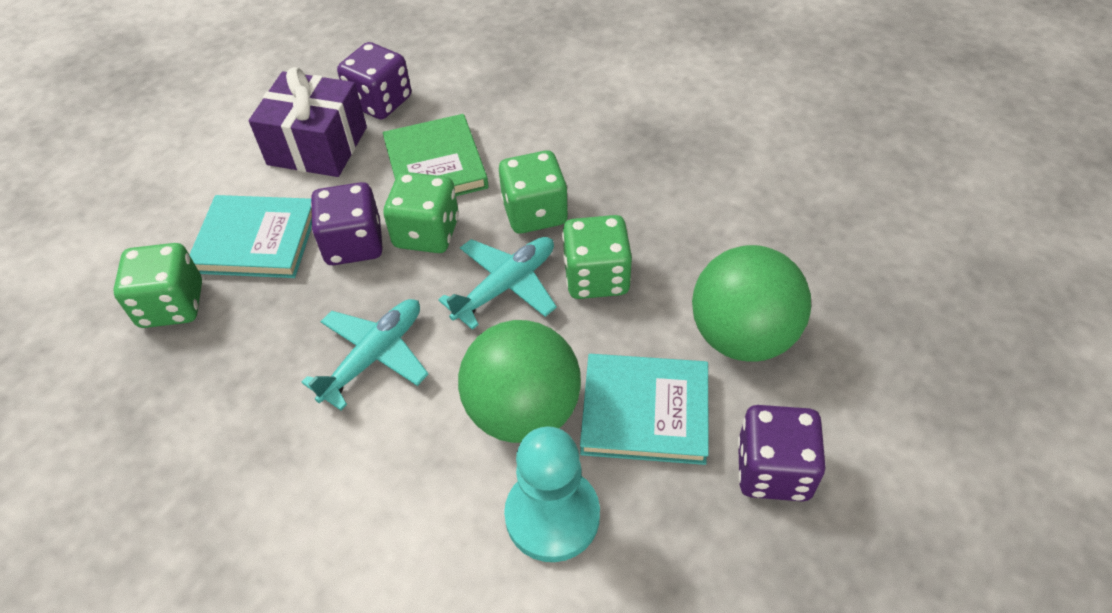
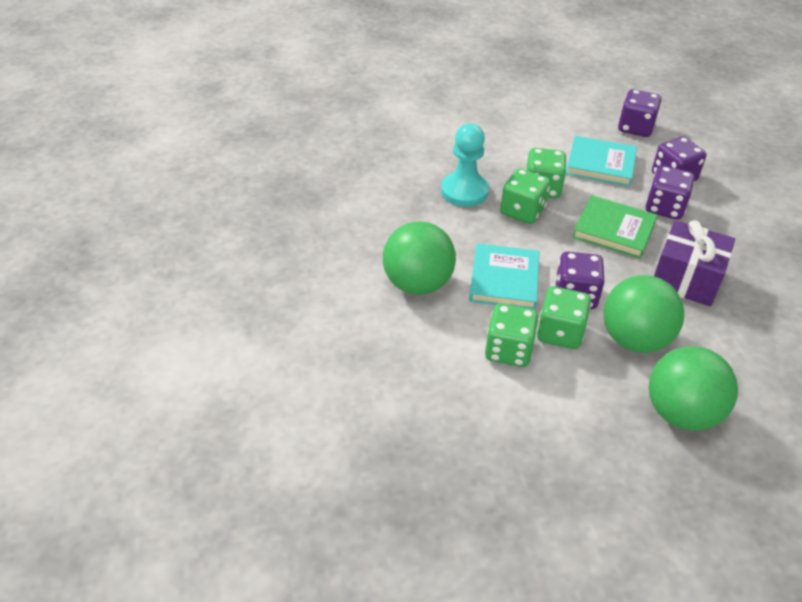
green ball: 2 -> 3
purple dice: 3 -> 4
turquoise plane: 2 -> 0

